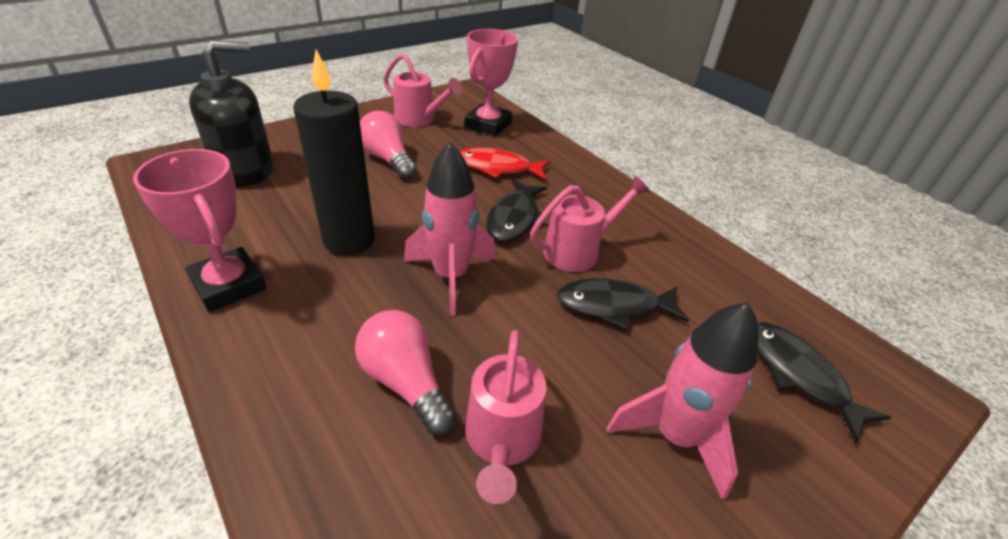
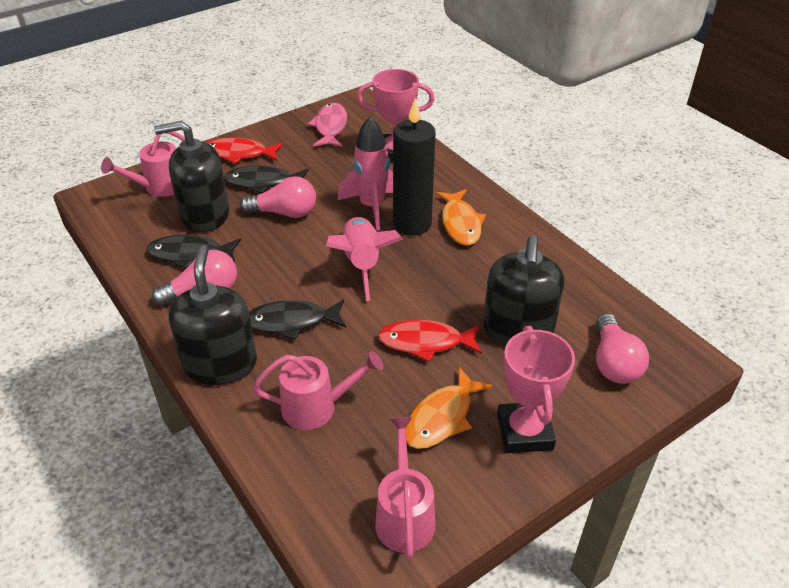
black soap dispenser: 1 -> 3
orange fish: 0 -> 2
pink fish: 0 -> 1
pink light bulb: 2 -> 3
red fish: 1 -> 2

